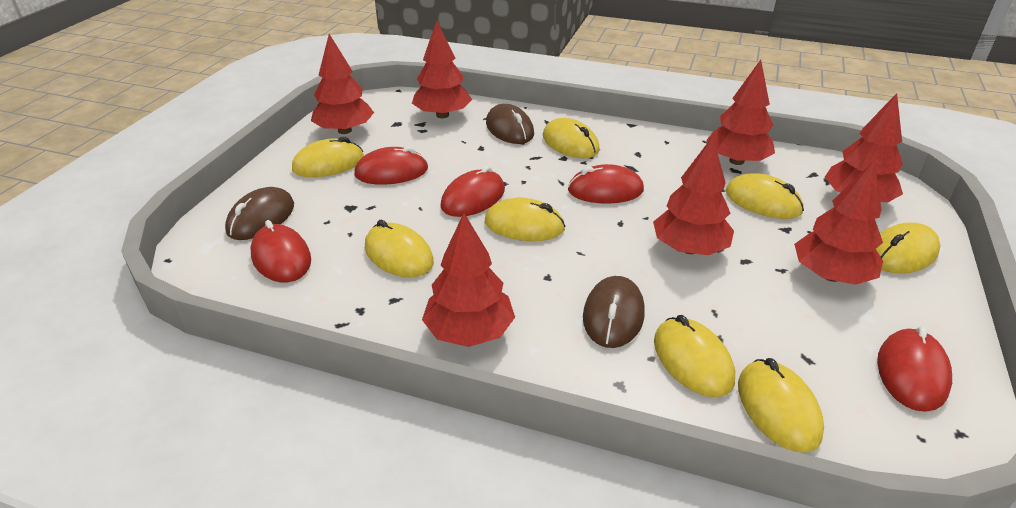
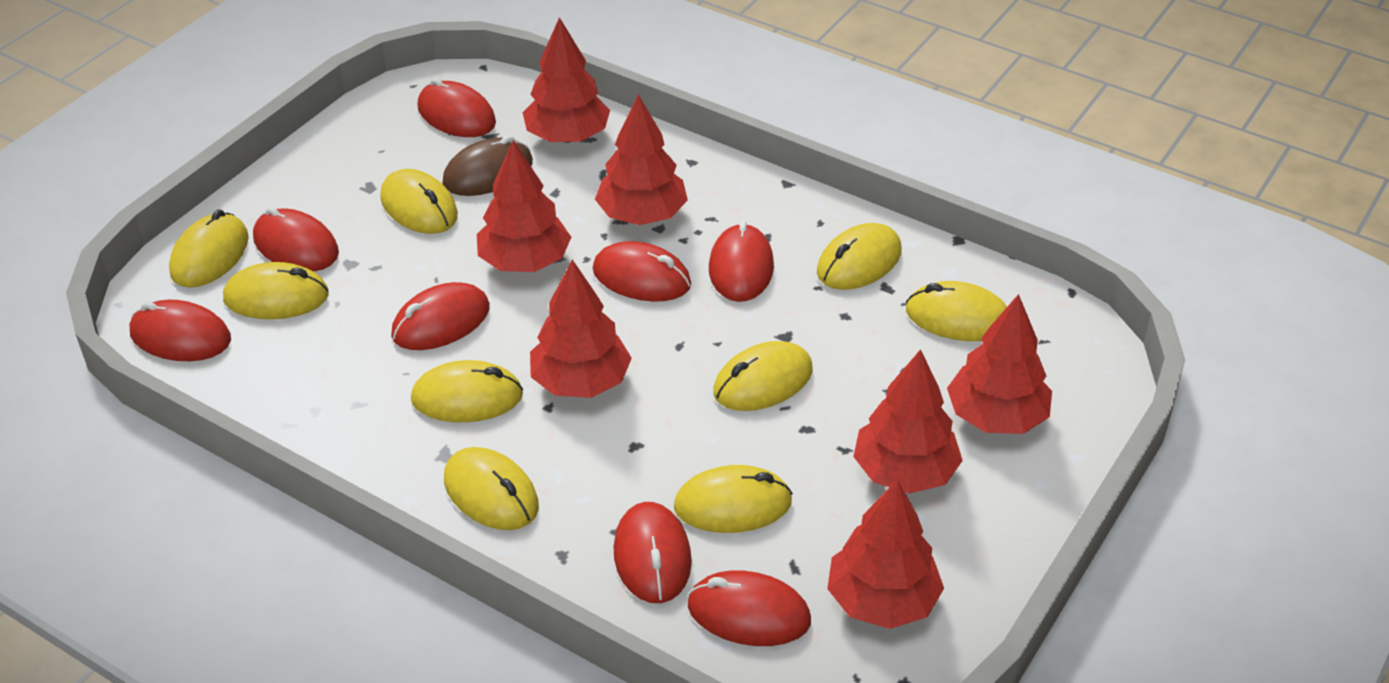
brown mouse: 3 -> 1
red mouse: 5 -> 8
yellow mouse: 8 -> 9

